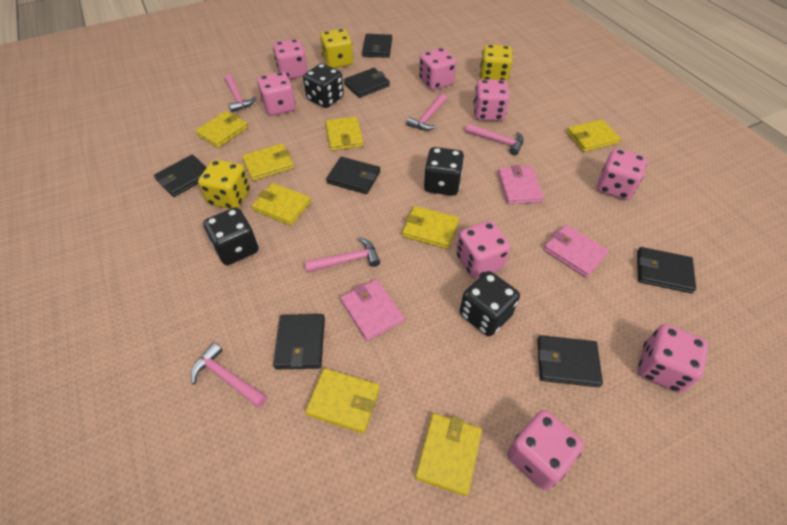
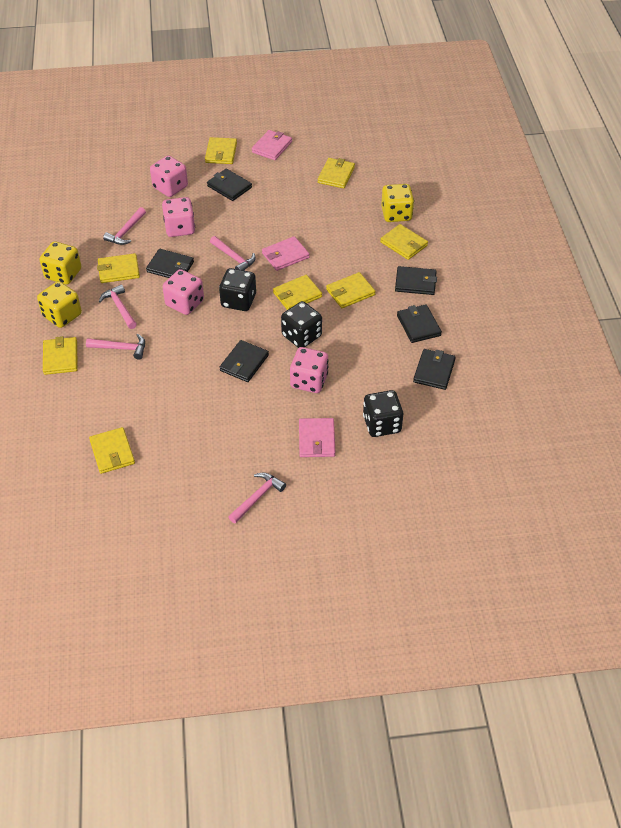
black dice: 4 -> 3
black wallet: 7 -> 6
pink dice: 8 -> 4

